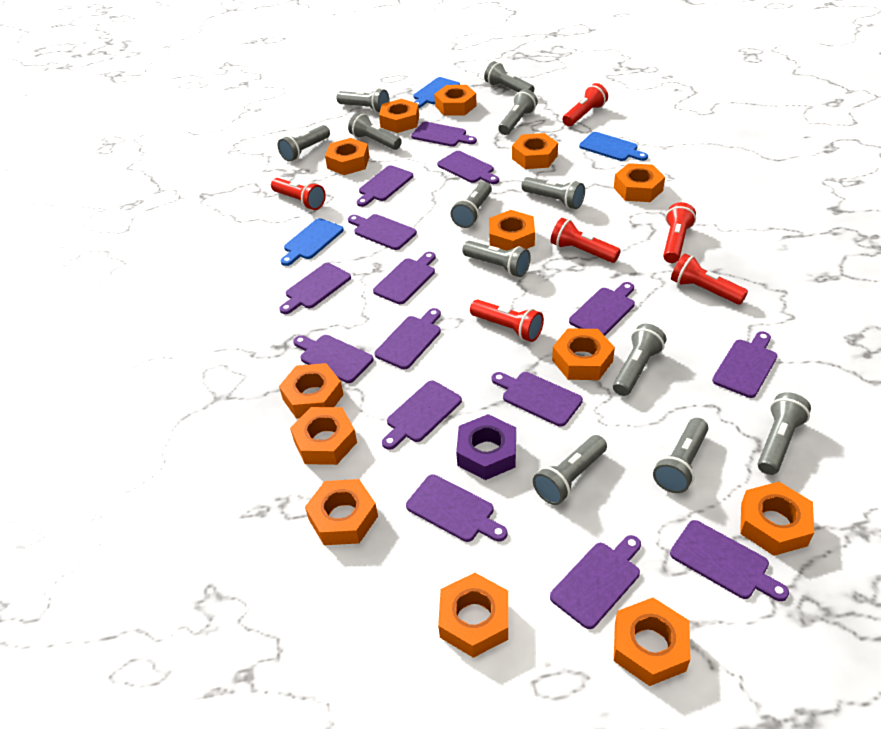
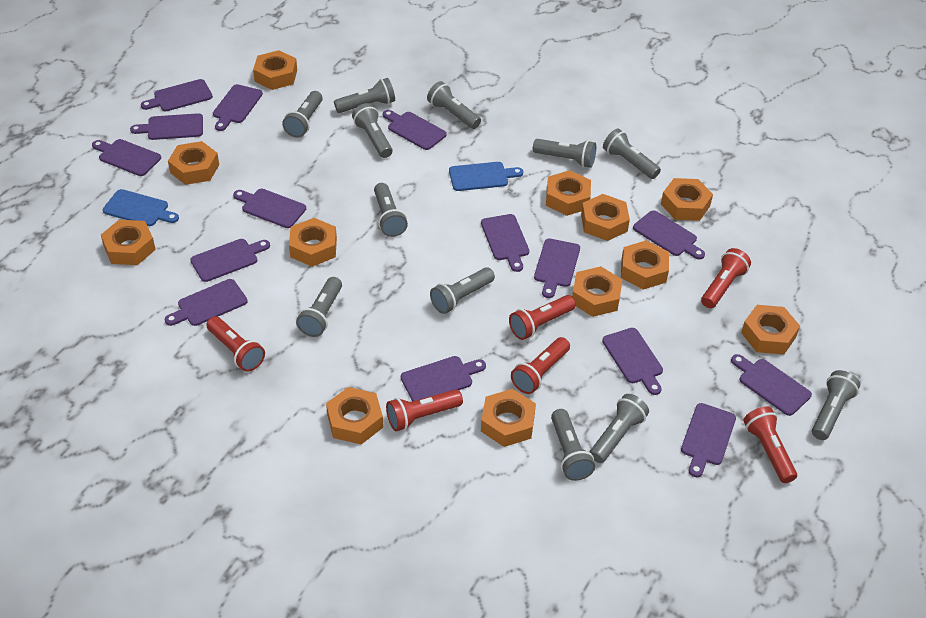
blue cutting board: 3 -> 2
orange nut: 13 -> 12
purple nut: 1 -> 0

